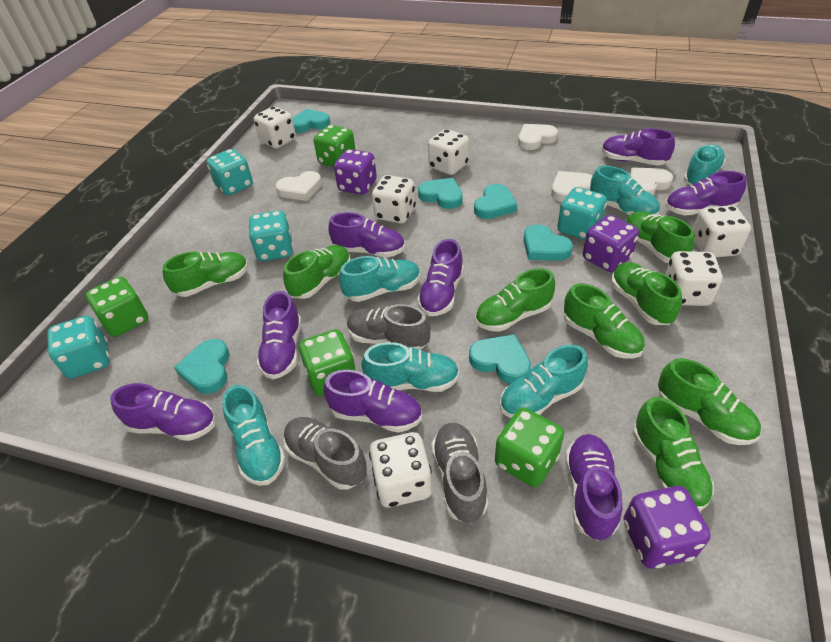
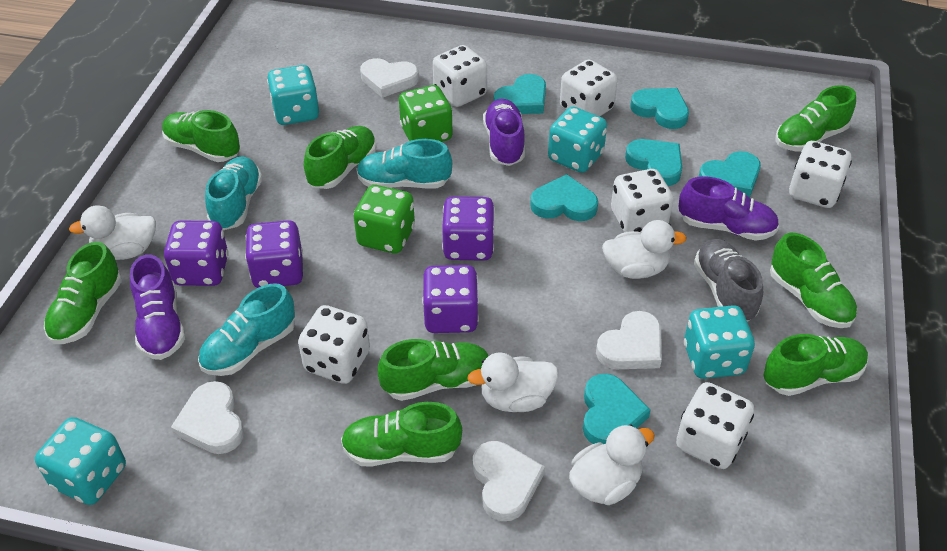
green dice: 4 -> 2
grey shoe: 3 -> 1
purple dice: 3 -> 4
purple shoe: 8 -> 3
turquoise shoe: 6 -> 3
white duck: 0 -> 4

